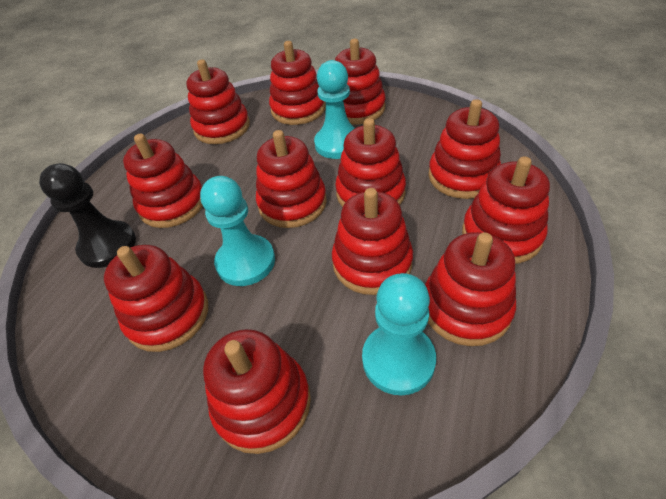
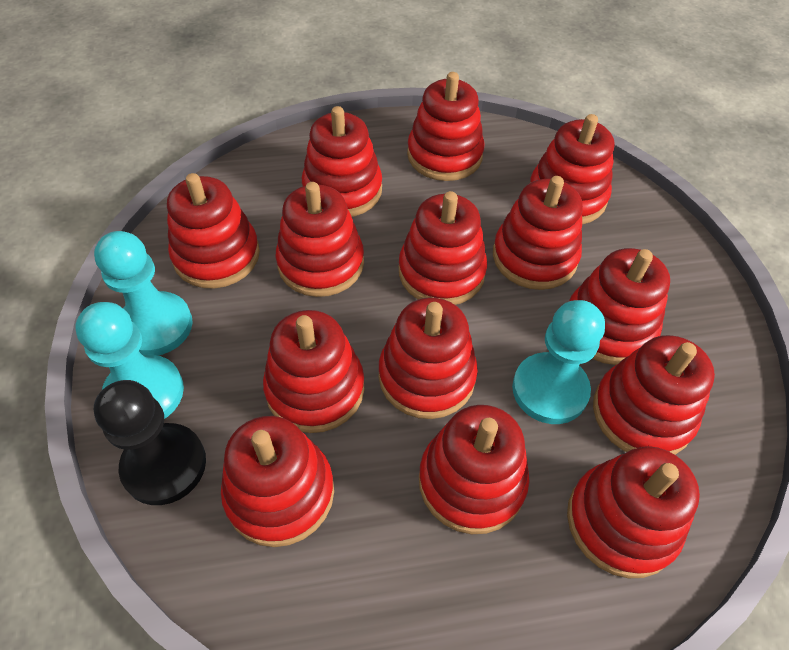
red stacking toy: 12 -> 14

